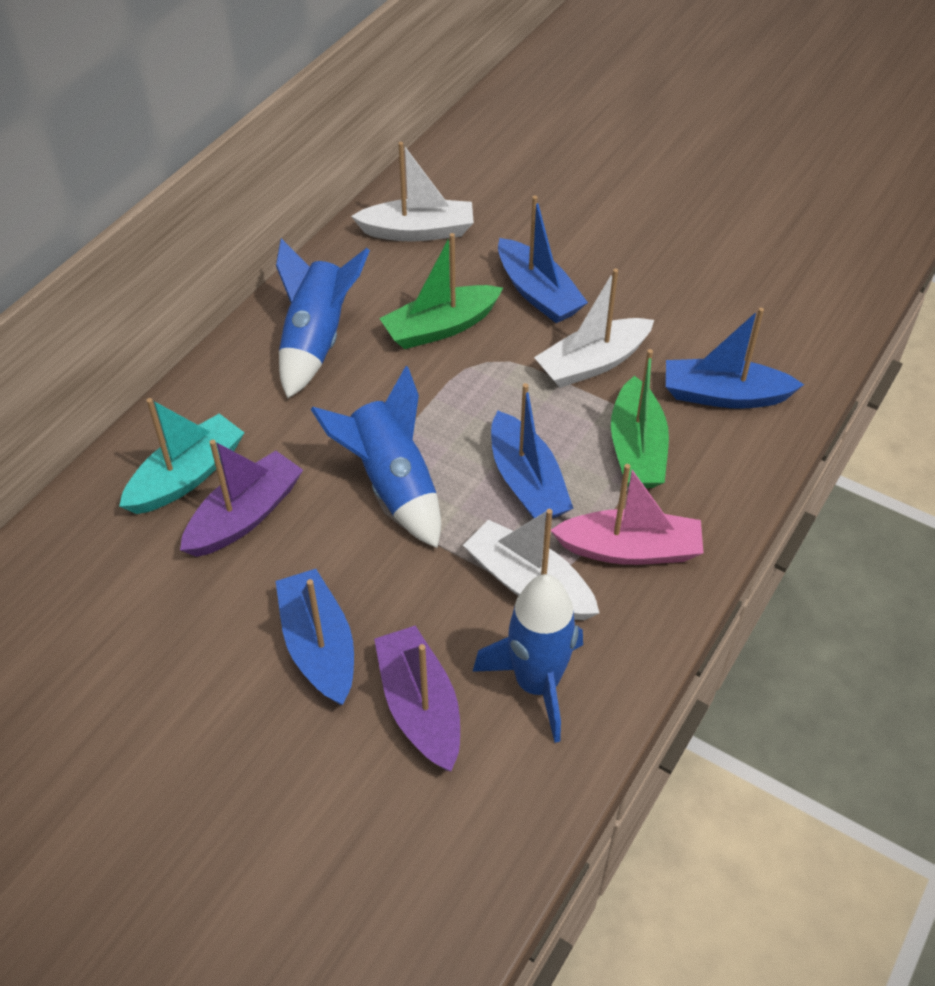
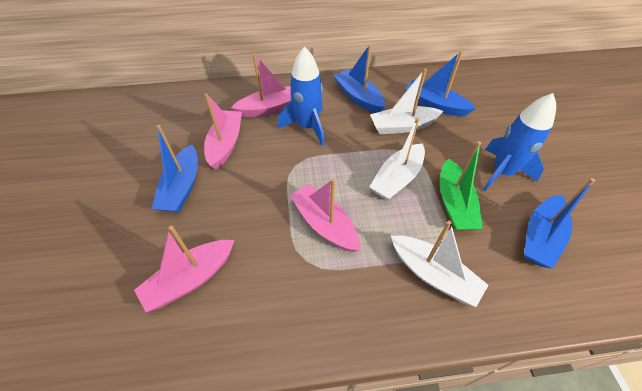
blue rocket: 3 -> 2
green boat: 2 -> 1
pink boat: 1 -> 4
purple boat: 2 -> 0
turquoise boat: 1 -> 0

